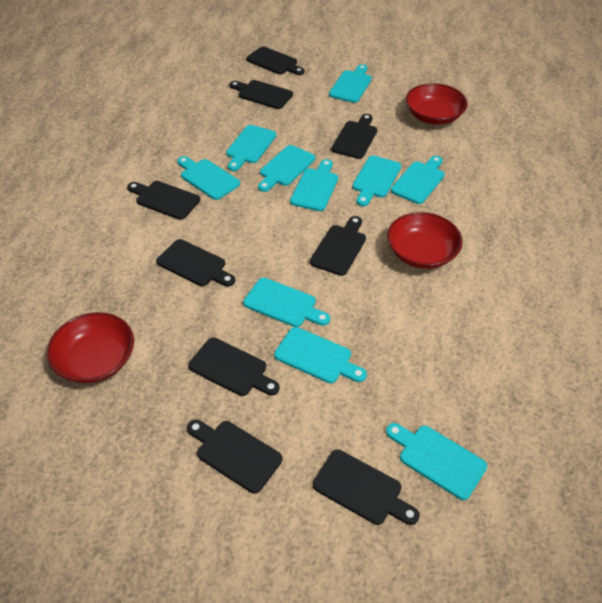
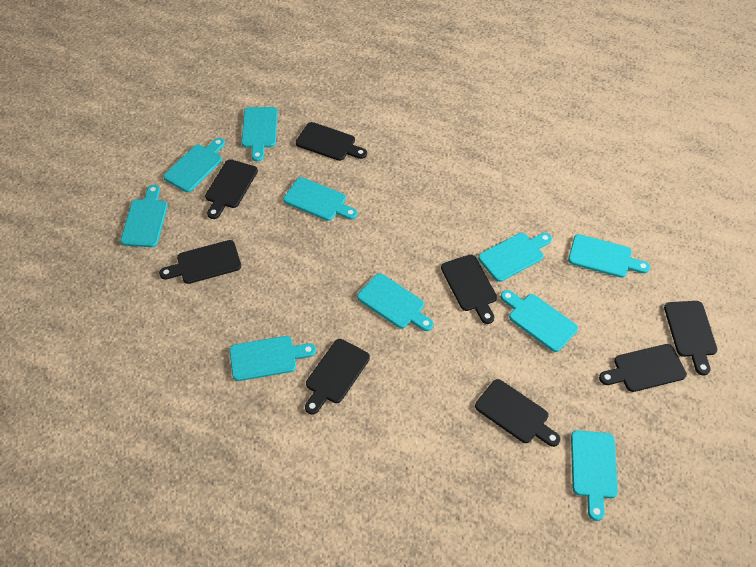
black cutting board: 9 -> 8
red bowl: 3 -> 0

